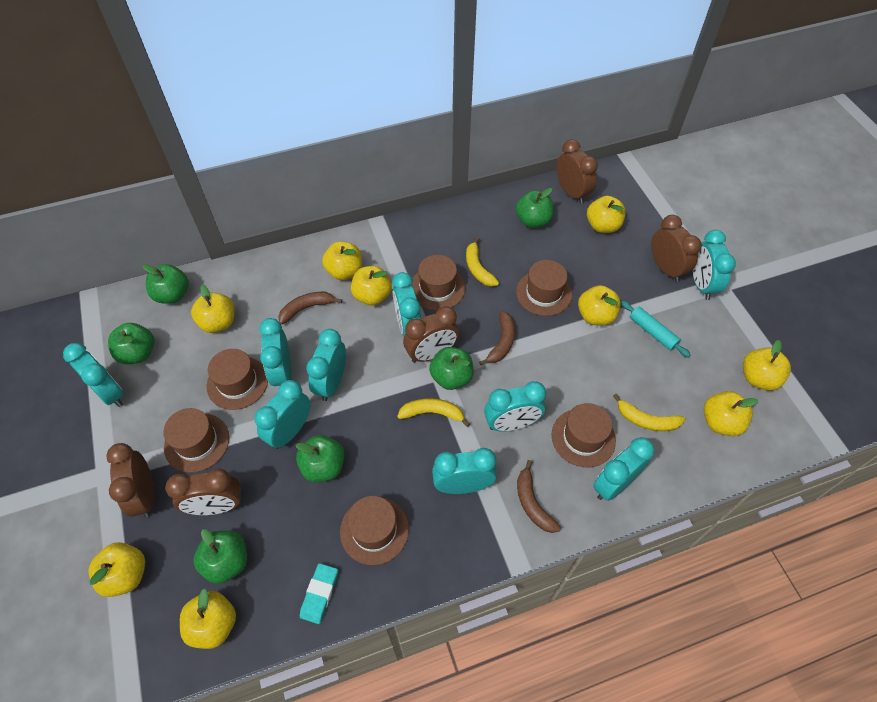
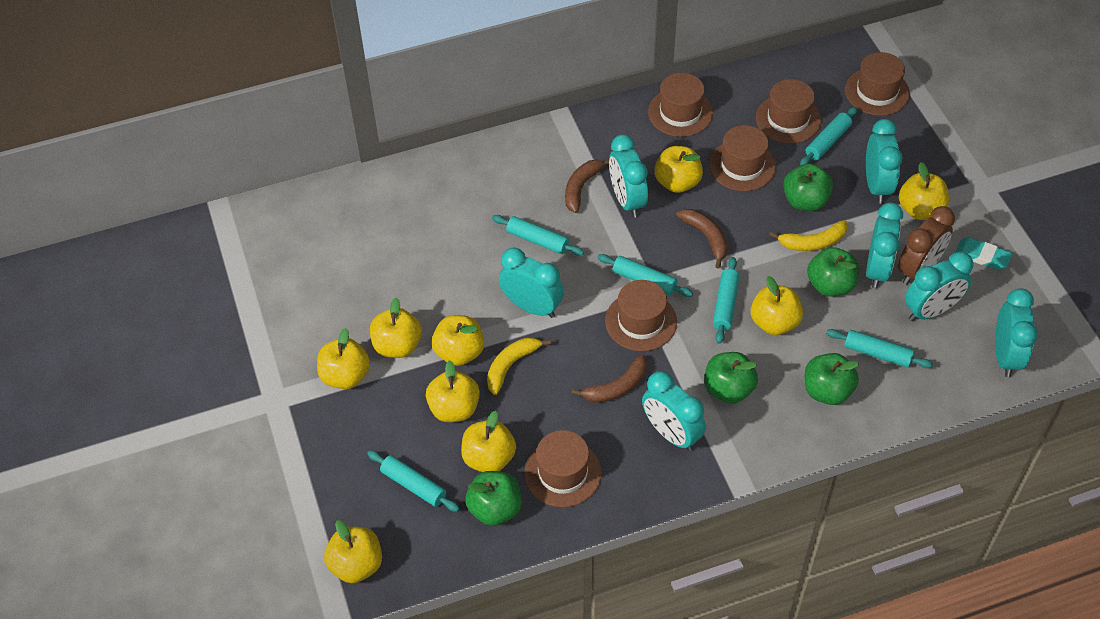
brown clock: 5 -> 1
green apple: 6 -> 5
turquoise clock: 9 -> 7
turquoise rolling pin: 1 -> 6
yellow banana: 3 -> 2

